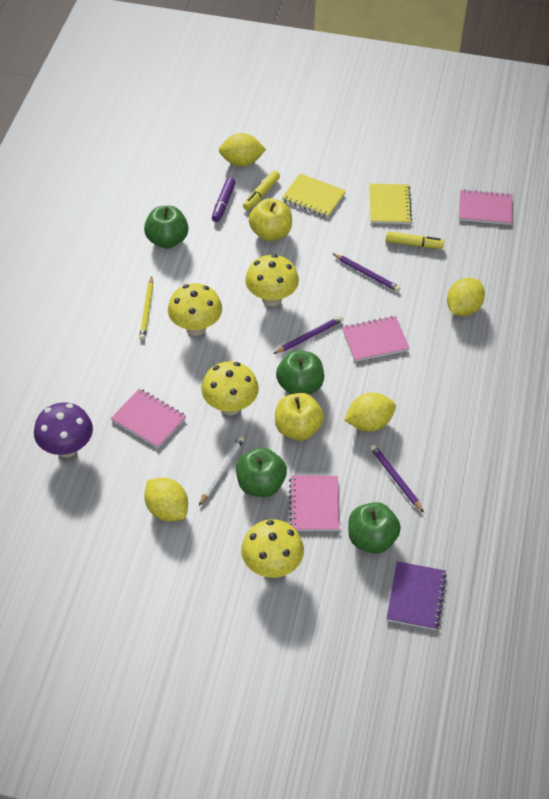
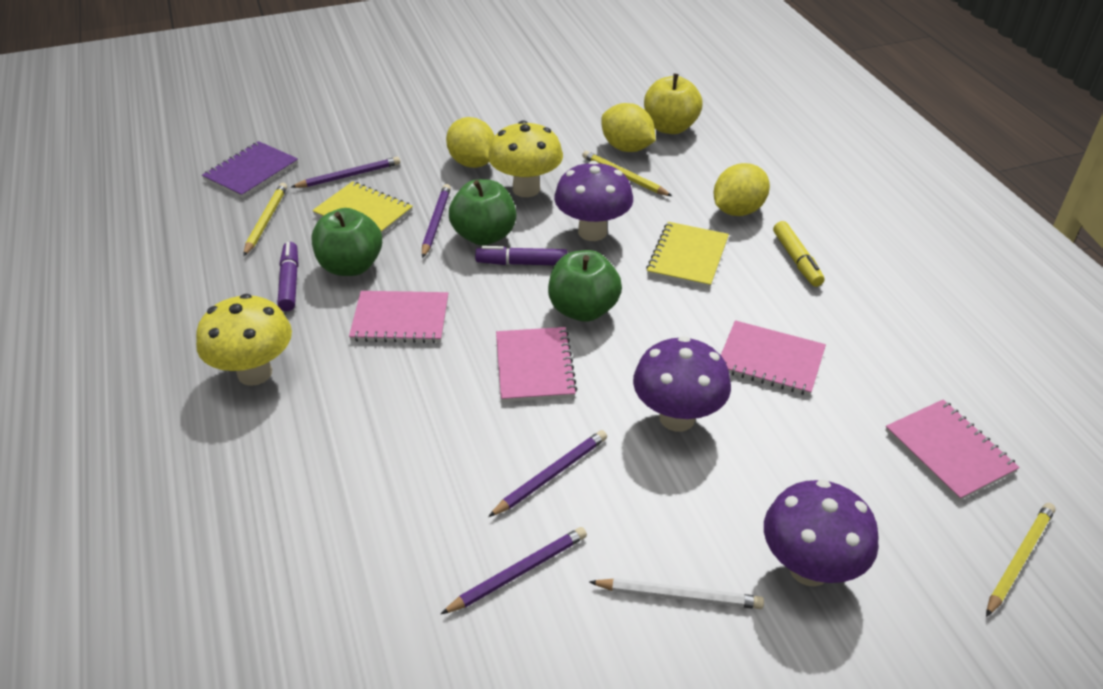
green apple: 4 -> 3
purple marker: 1 -> 2
purple mushroom: 1 -> 3
purple pencil: 3 -> 4
yellow apple: 2 -> 1
yellow lemon: 4 -> 3
yellow marker: 2 -> 1
yellow mushroom: 4 -> 2
yellow pencil: 1 -> 3

